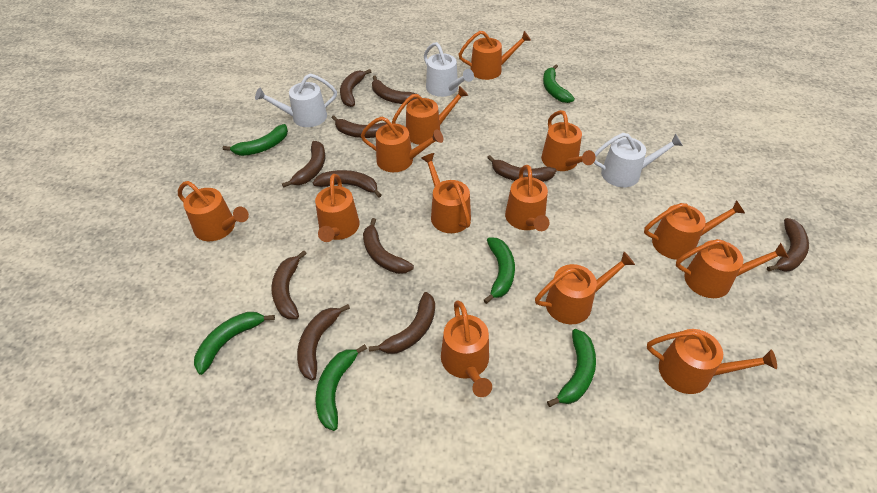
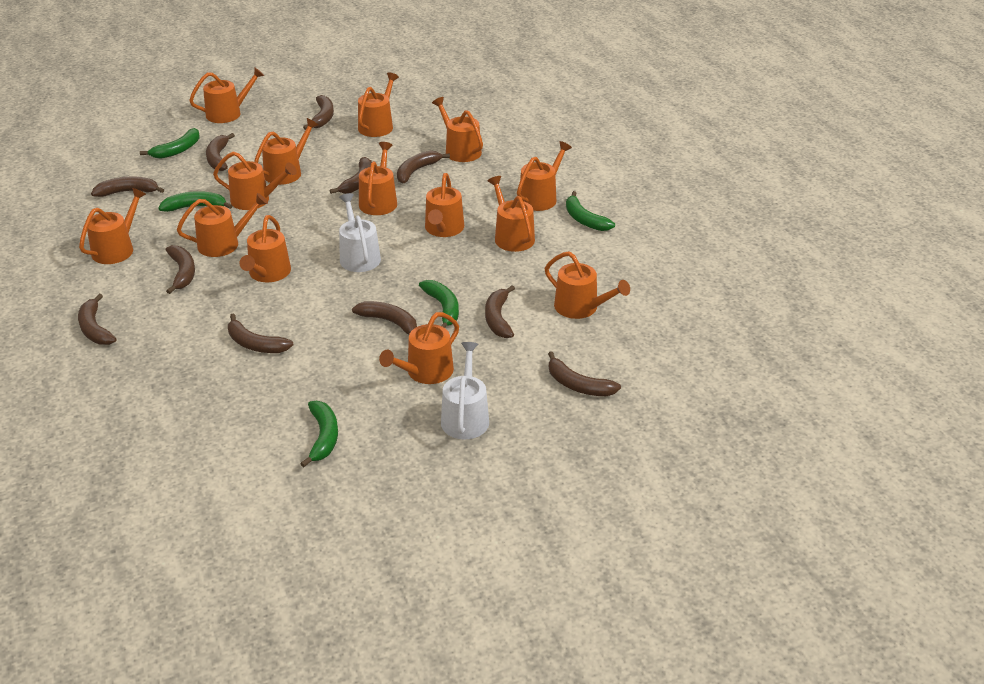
green banana: 6 -> 5
orange watering can: 13 -> 14
white watering can: 3 -> 2

